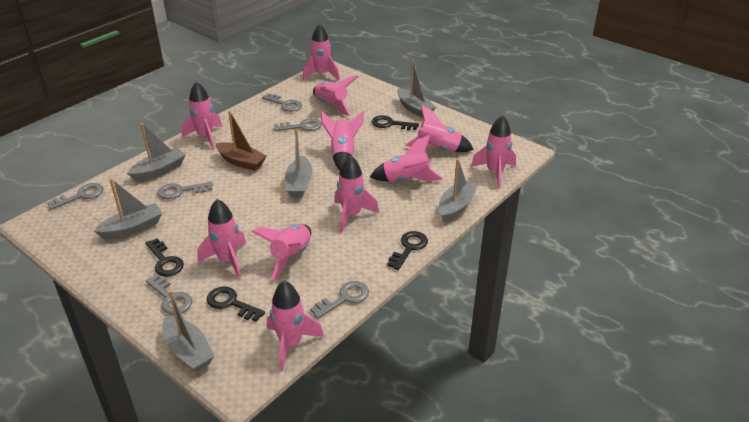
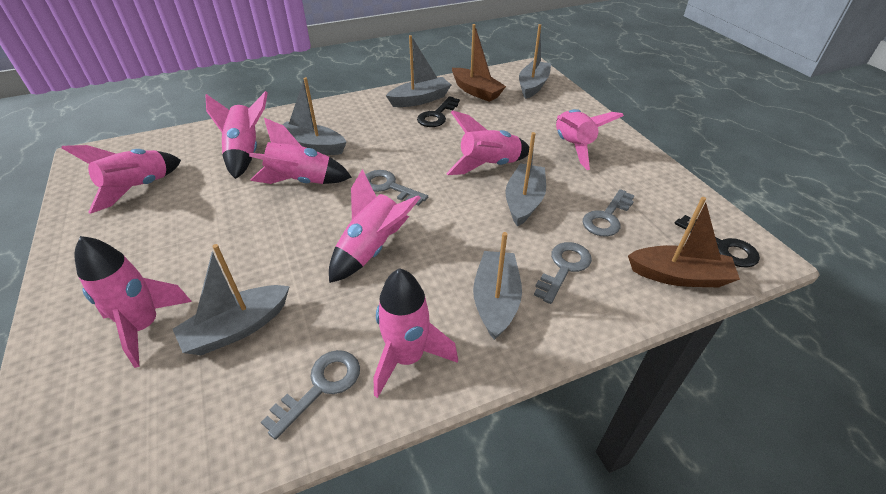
black key: 4 -> 2
brown boat: 1 -> 2
grey key: 6 -> 4
pink rocket: 11 -> 8

